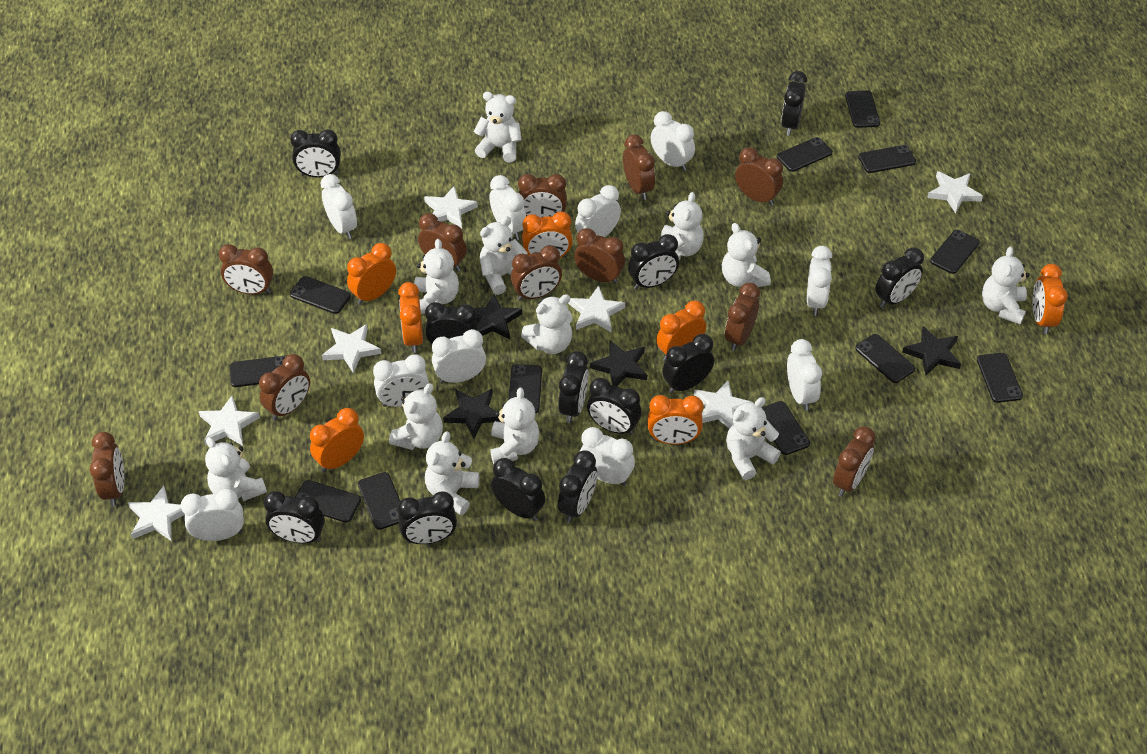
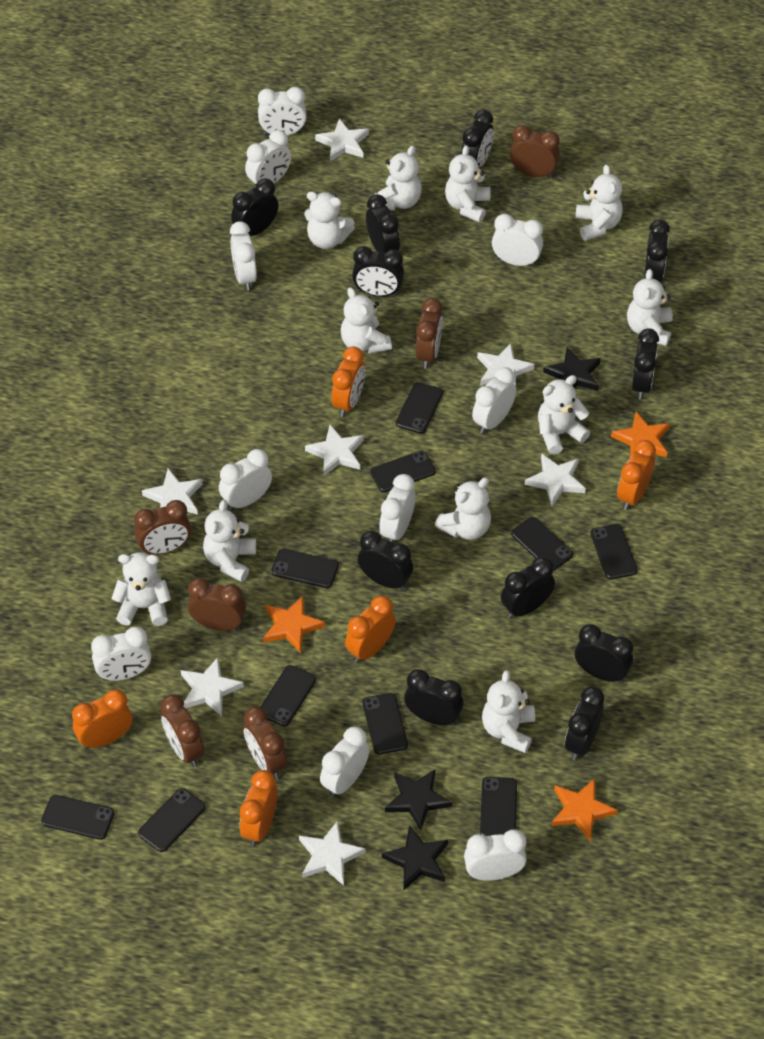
black clock: 12 -> 11
black phone: 12 -> 10
black star: 4 -> 3
brown clock: 11 -> 6
orange clock: 7 -> 5
orange star: 0 -> 3
white teddy bear: 12 -> 11

